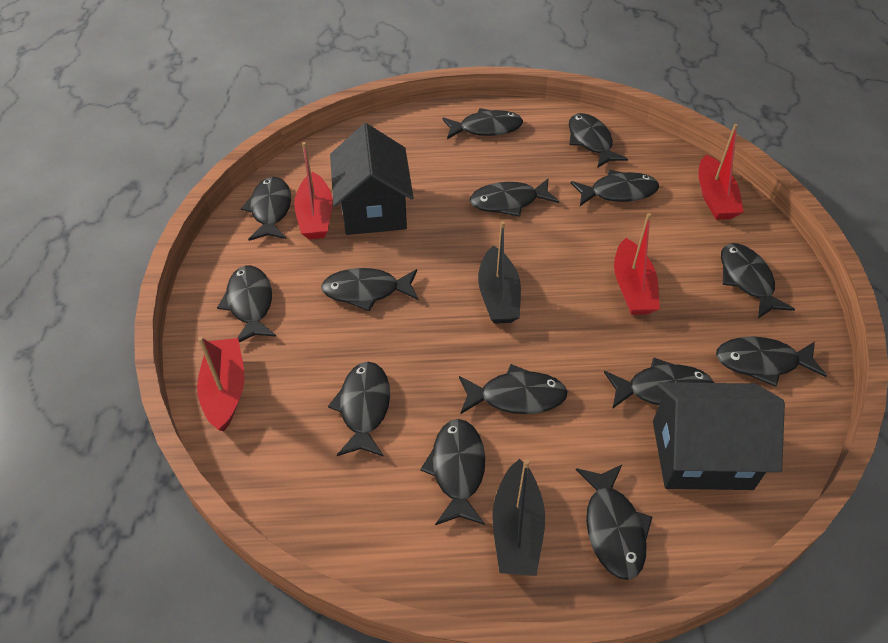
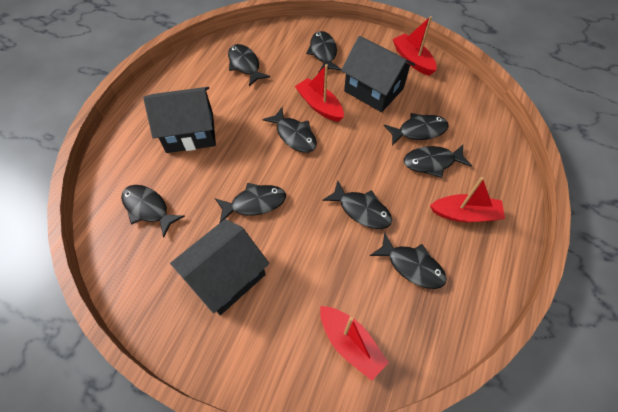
black boat: 2 -> 0
black fish: 14 -> 9
black house: 2 -> 3

